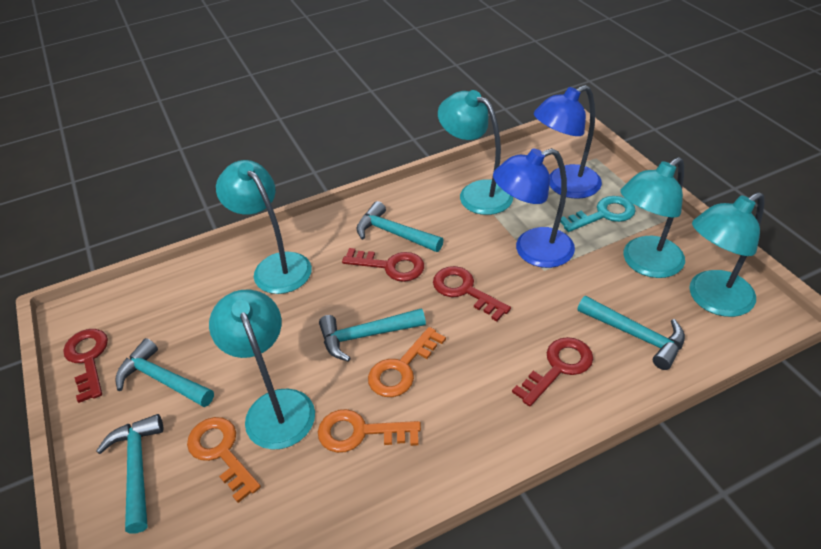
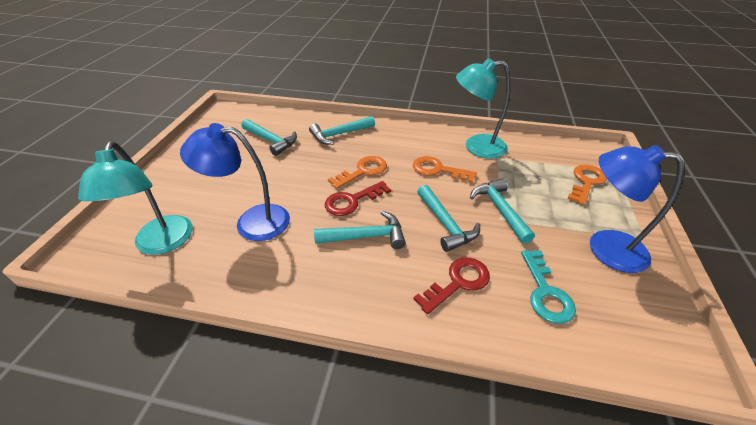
red key: 4 -> 2
turquoise lamp: 5 -> 2

